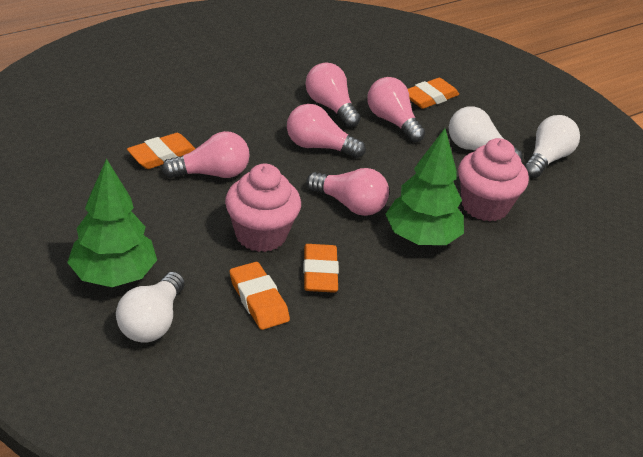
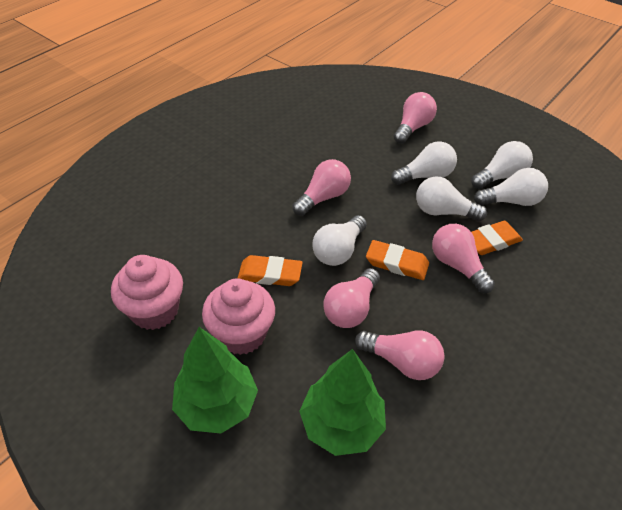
orange eraser: 4 -> 3
white light bulb: 3 -> 5

